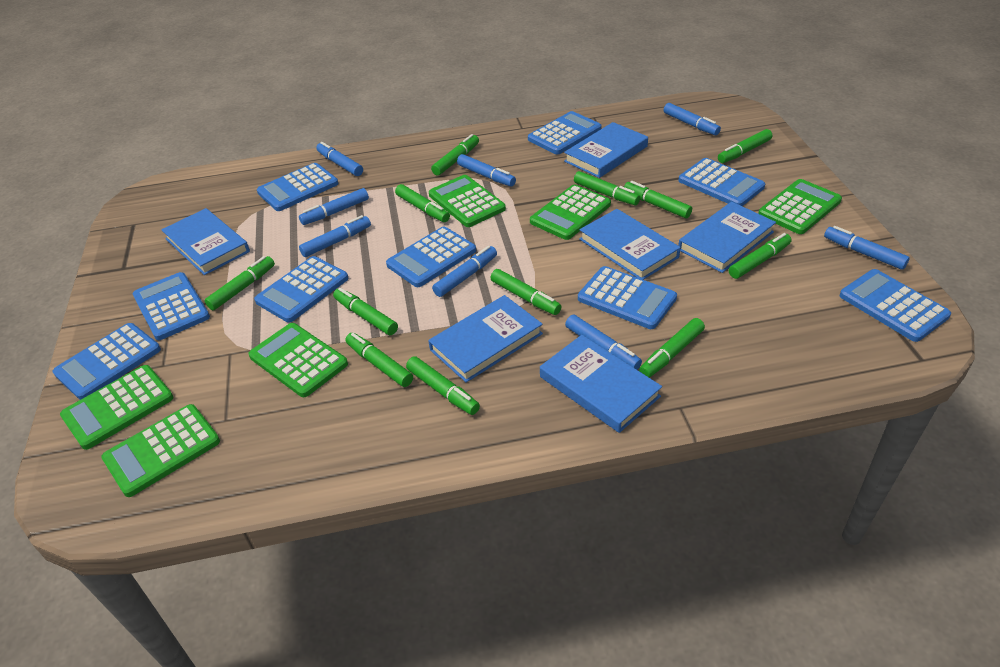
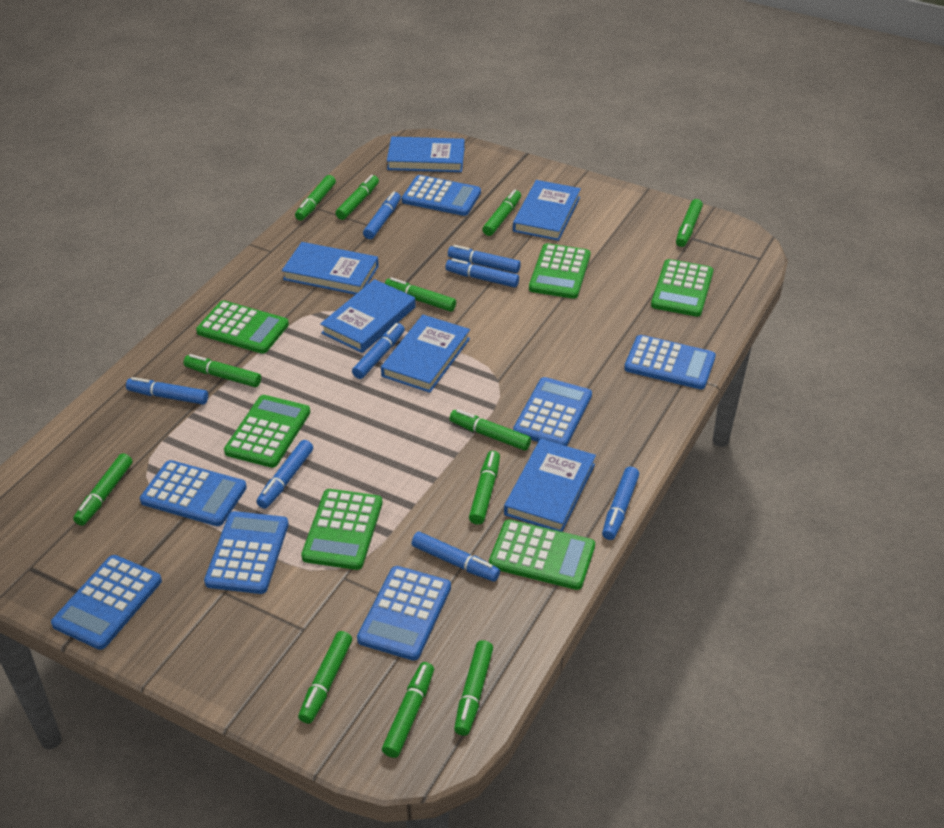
blue calculator: 9 -> 7

